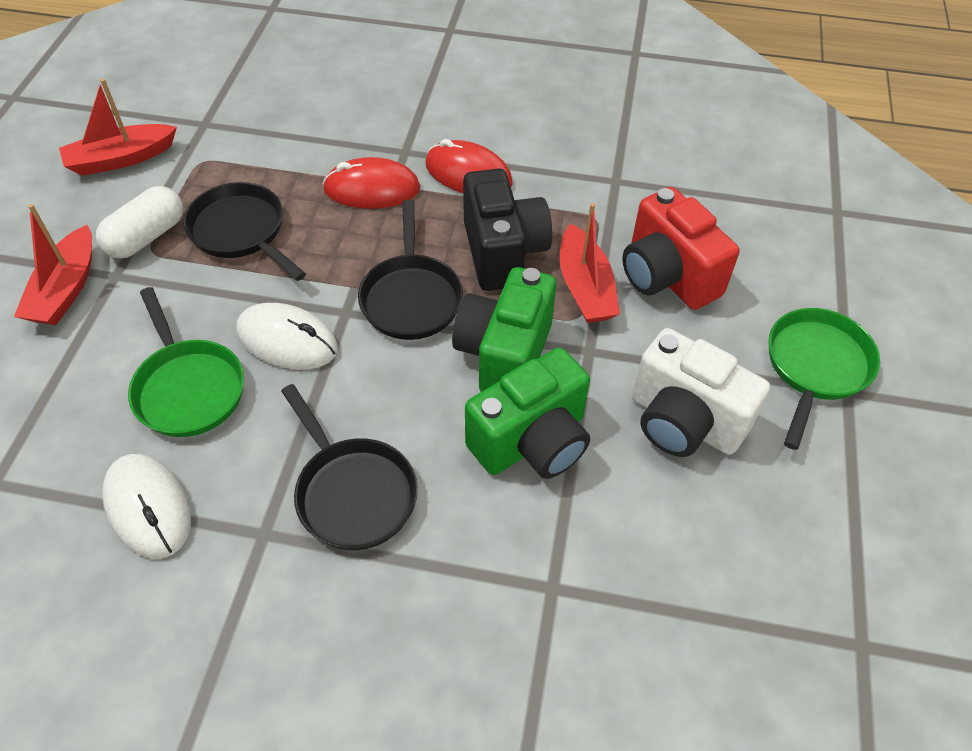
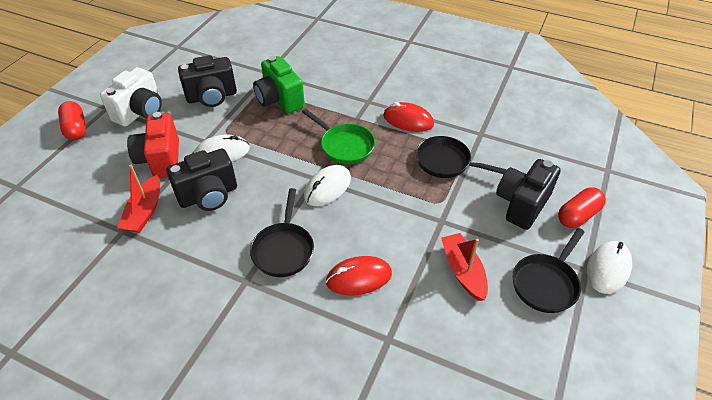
black camera: 1 -> 3
green camera: 2 -> 1
green pan: 2 -> 1
red boat: 3 -> 2
red capsule: 0 -> 2
white capsule: 1 -> 0
white mouse: 2 -> 3

